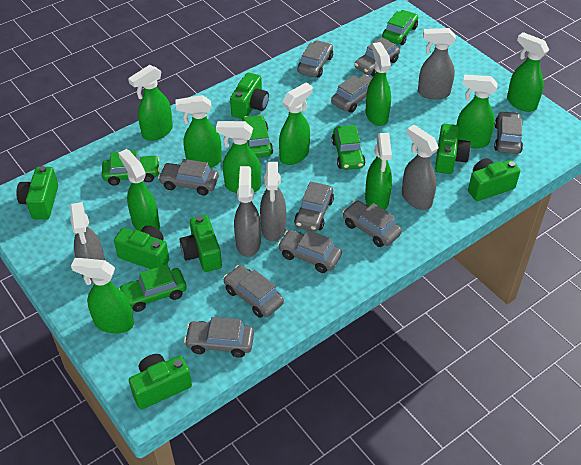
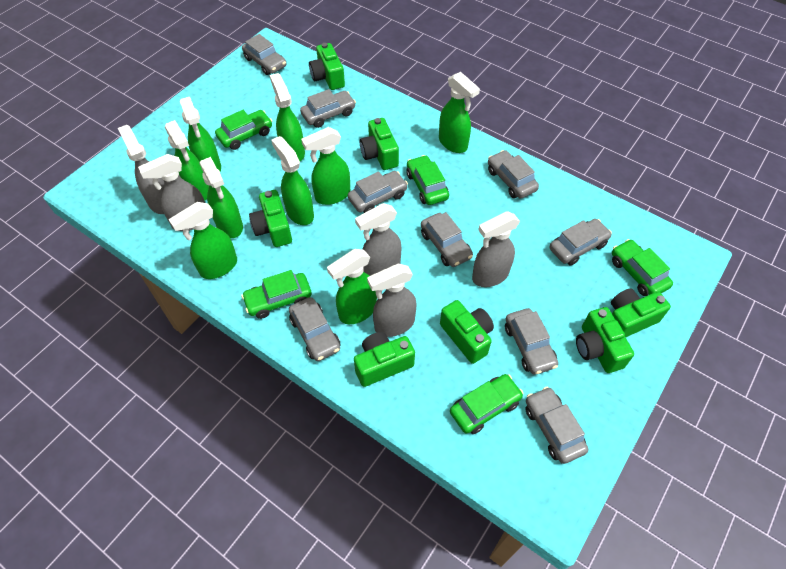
green spray bottle: 10 -> 9
grey car: 10 -> 9

